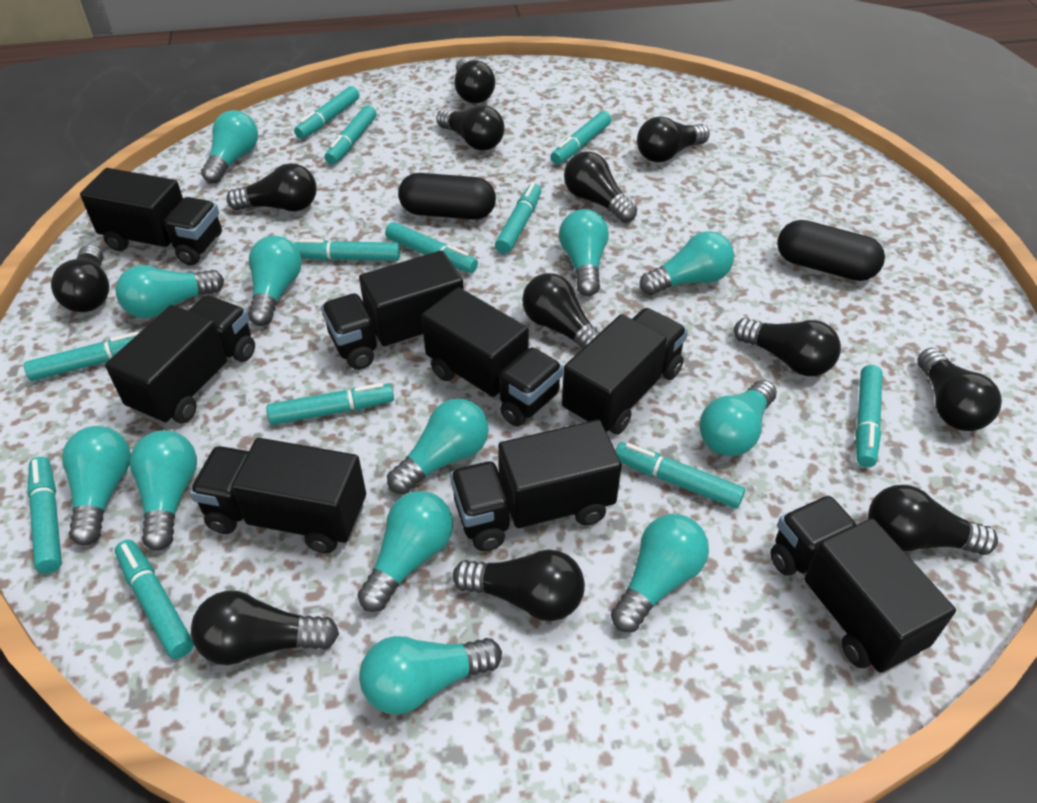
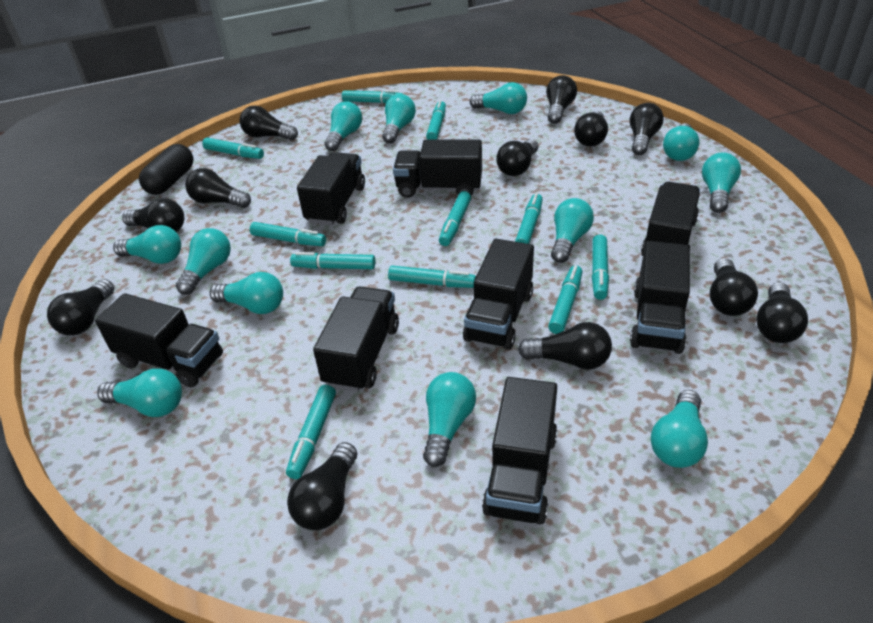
black capsule: 2 -> 1
turquoise marker: 12 -> 11

